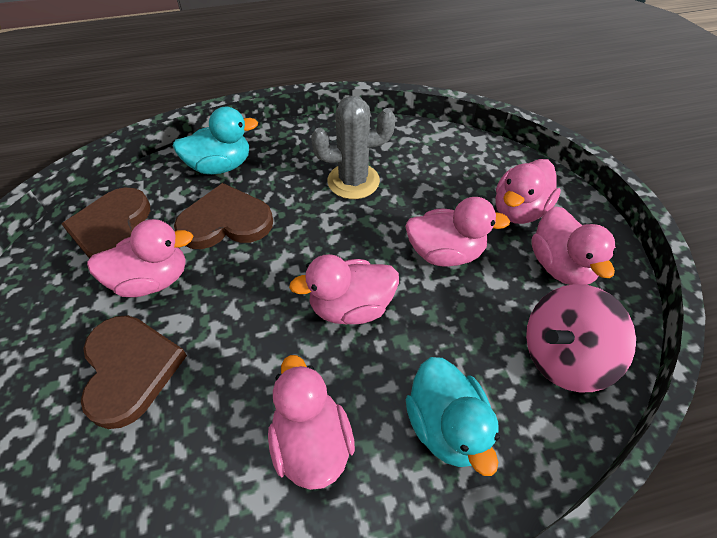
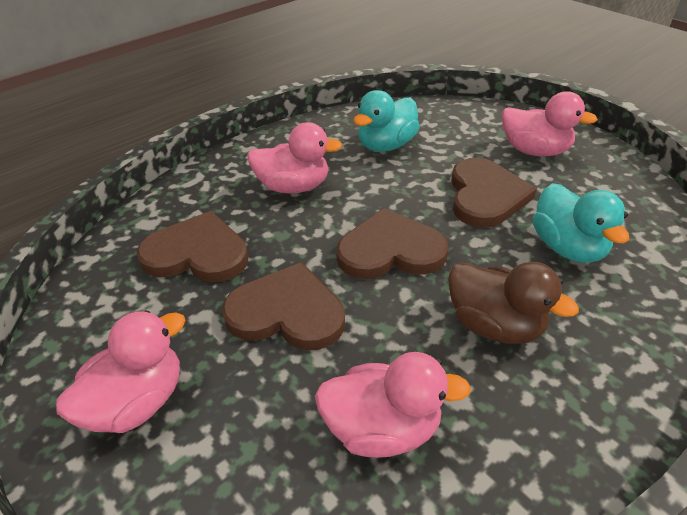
brown duck: 0 -> 1
brown heart: 3 -> 4
grey cactus: 1 -> 0
pink duck: 6 -> 4
pink spinning top: 1 -> 0

